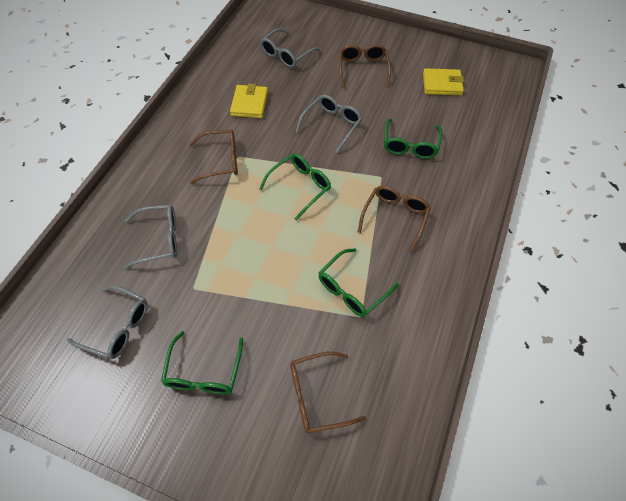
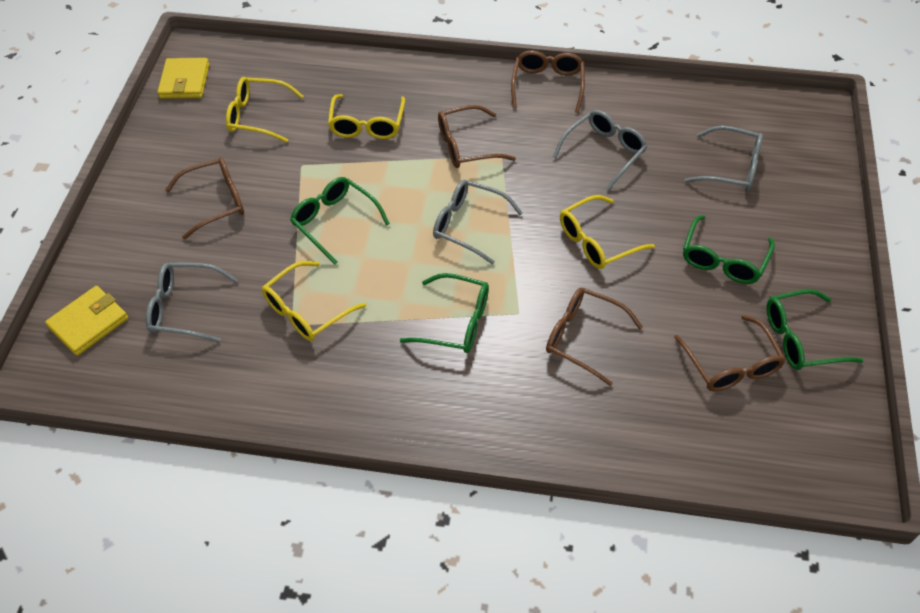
brown glasses: 4 -> 5
yellow glasses: 0 -> 4

